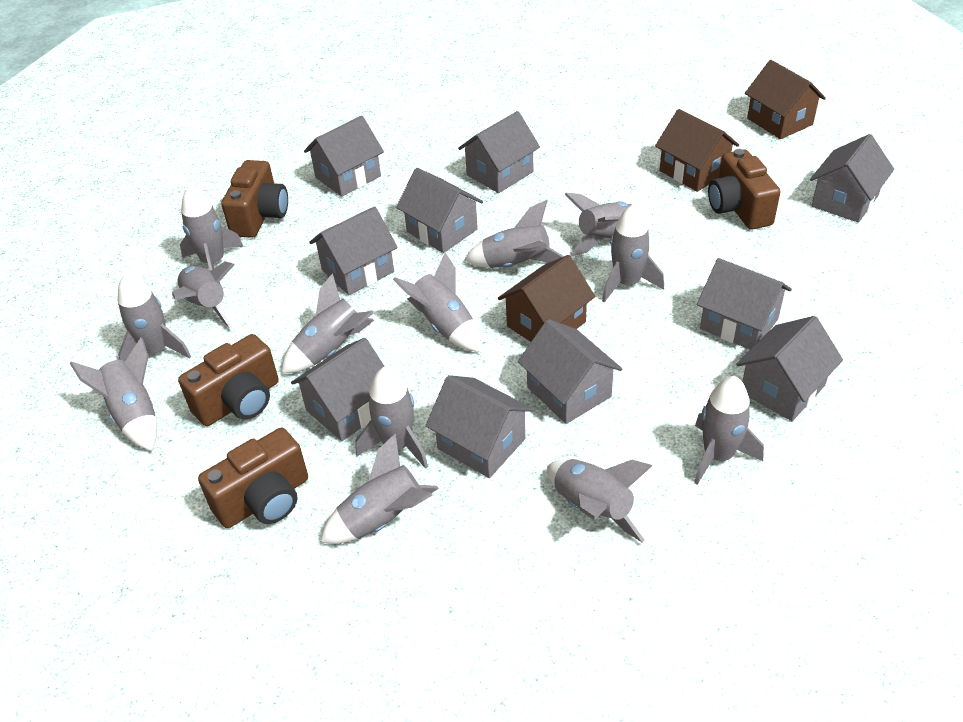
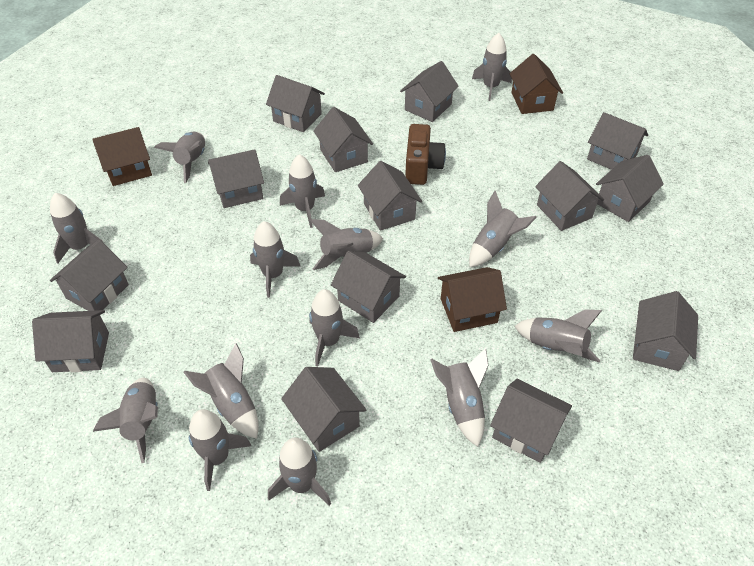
brown camera: 4 -> 1
grey house: 10 -> 14
grey rocket: 13 -> 14

